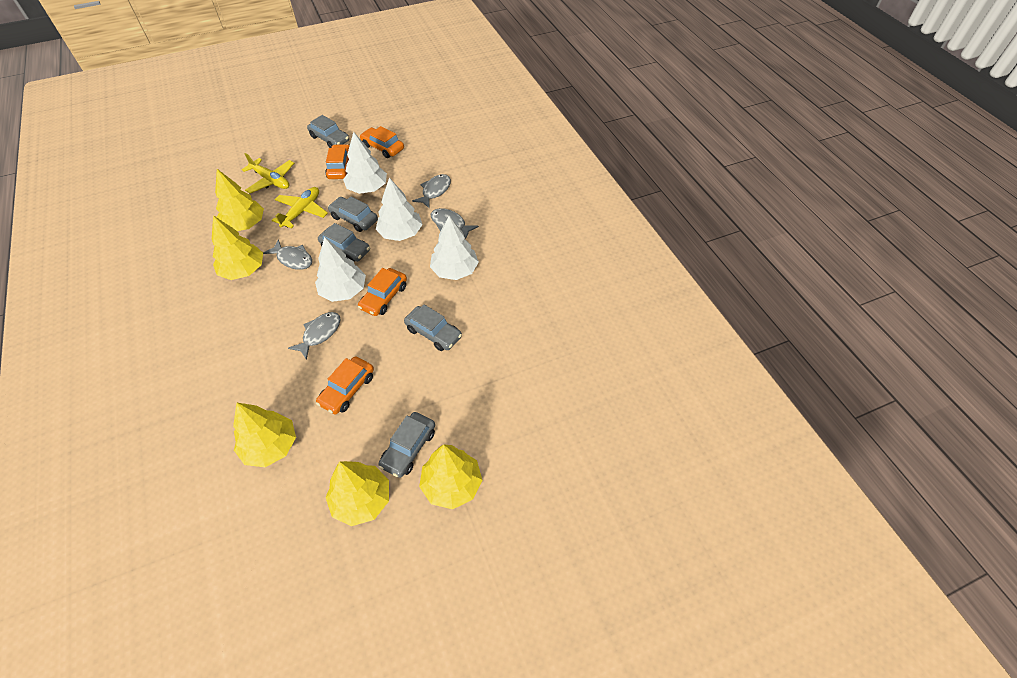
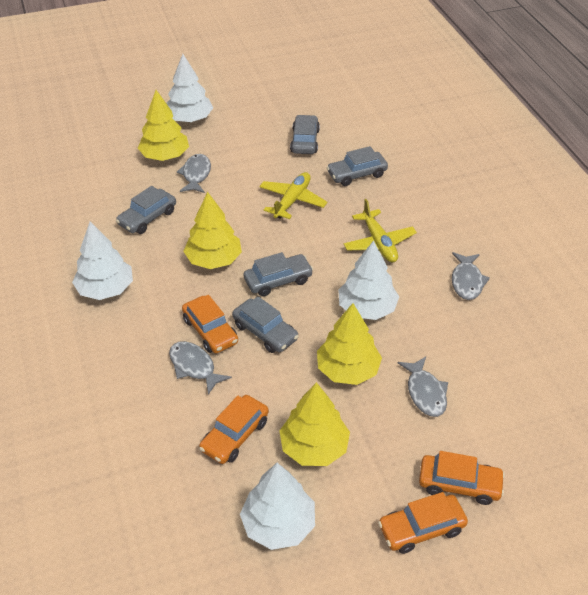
yellow tree: 5 -> 4

